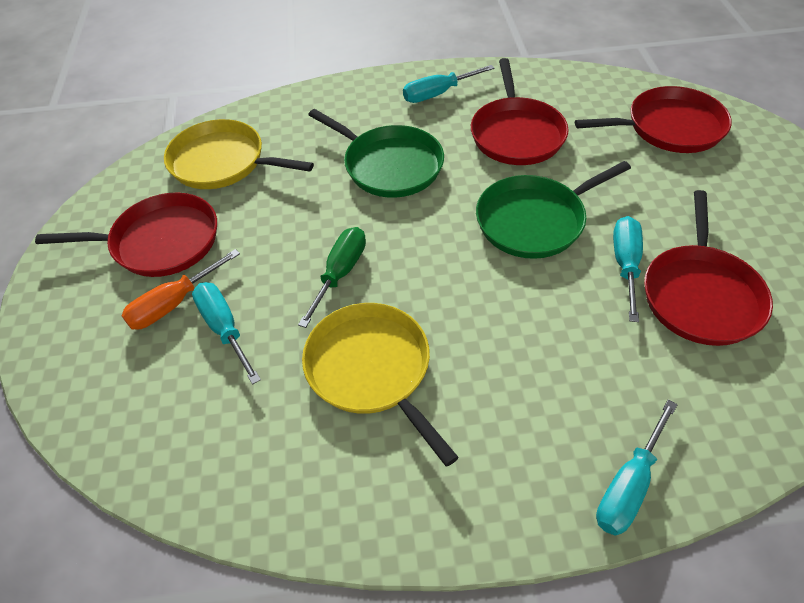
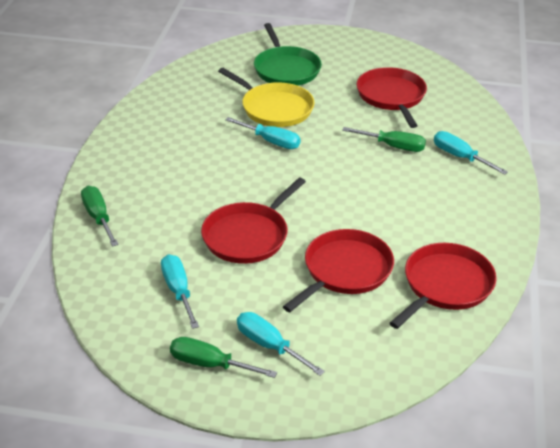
green pan: 2 -> 1
green screwdriver: 1 -> 3
orange screwdriver: 1 -> 0
yellow pan: 2 -> 1

